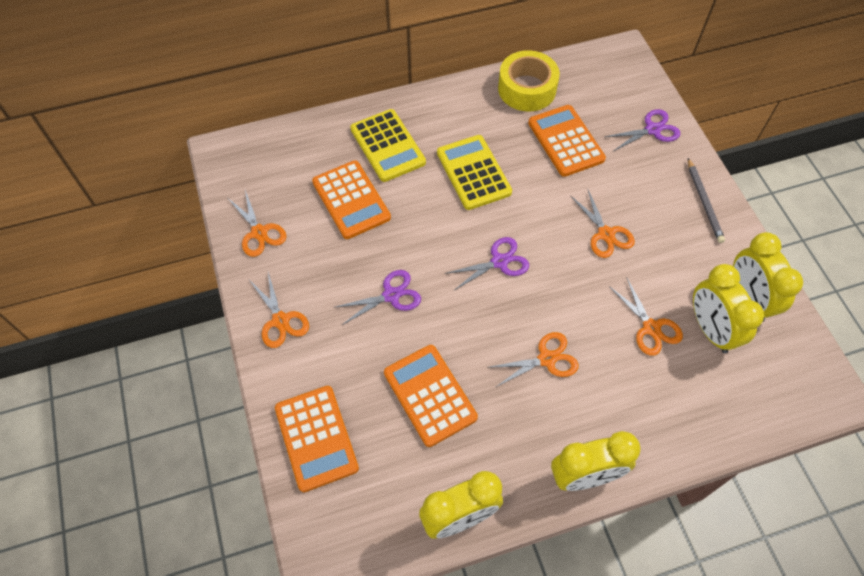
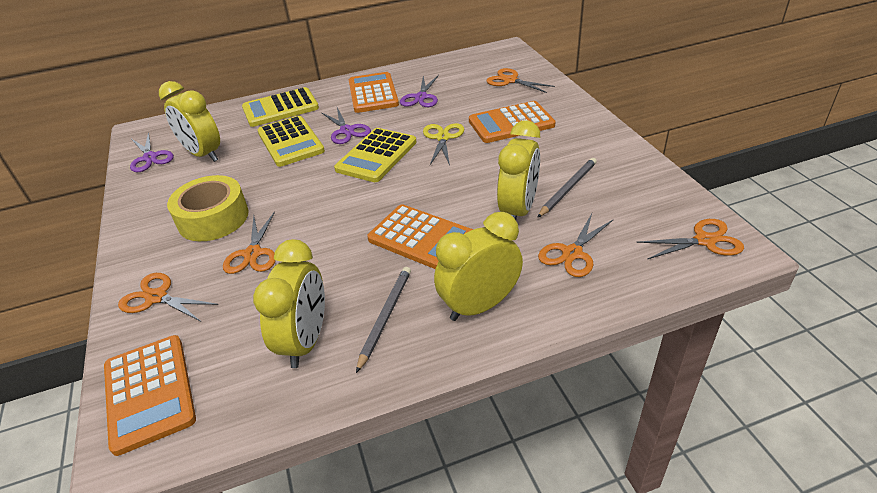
grey pencil: 1 -> 2
yellow calculator: 2 -> 3
yellow scissors: 0 -> 1

